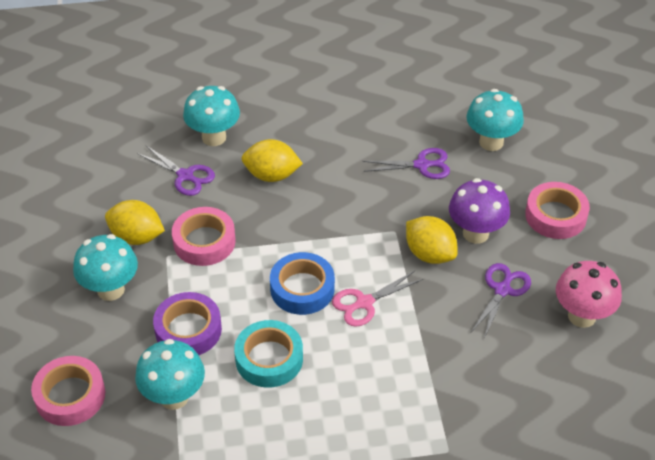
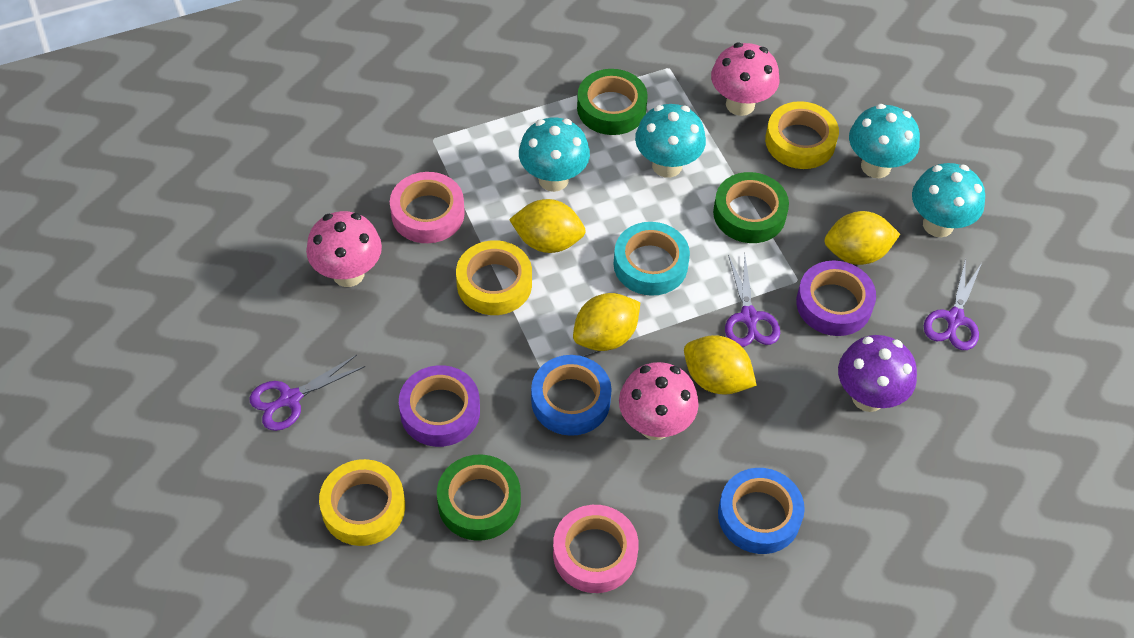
blue tape: 1 -> 2
green tape: 0 -> 3
pink mushroom: 1 -> 3
pink scissors: 1 -> 0
pink tape: 3 -> 2
purple tape: 1 -> 2
yellow lemon: 3 -> 4
yellow tape: 0 -> 3

